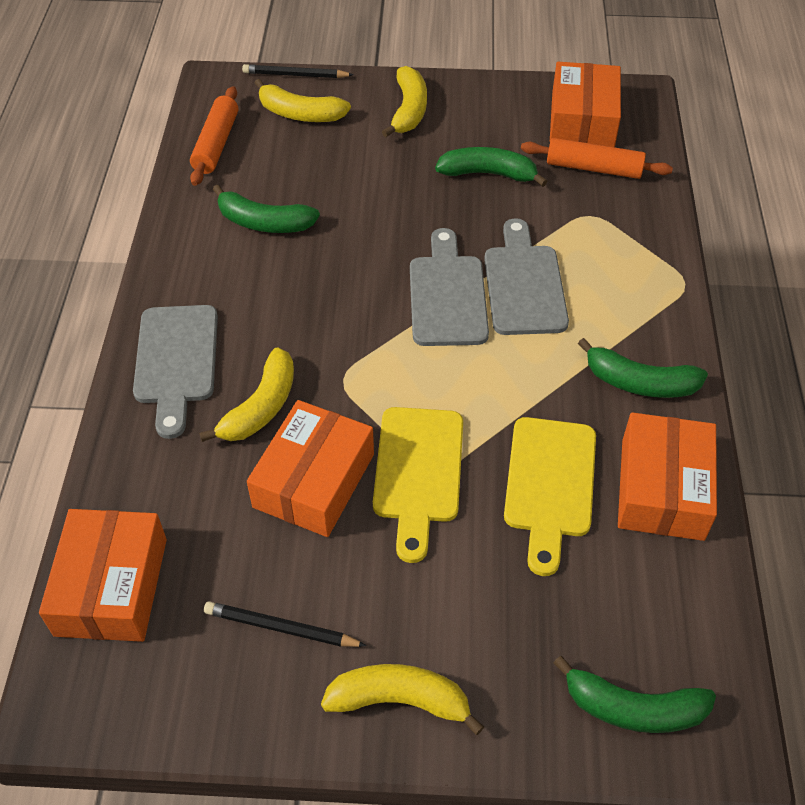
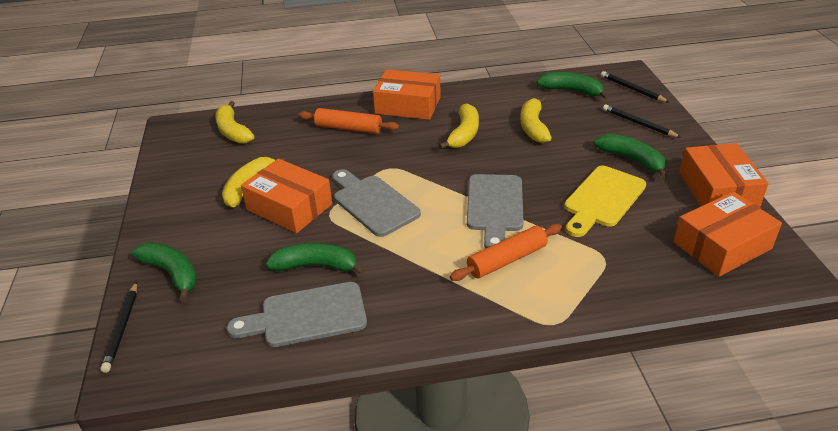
black pencil: 2 -> 3
yellow cutting board: 2 -> 1

